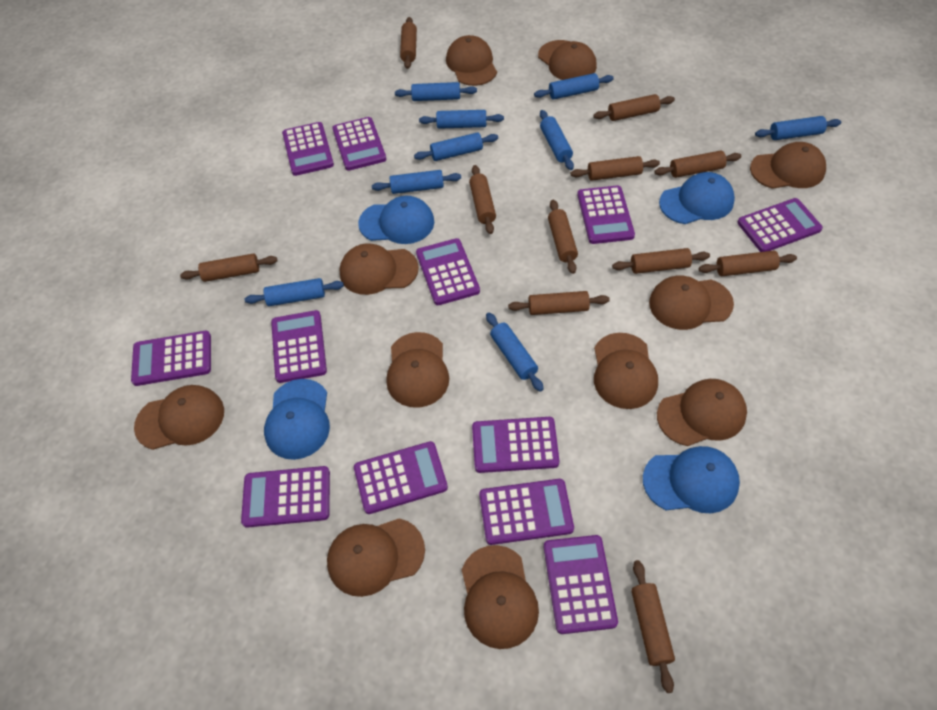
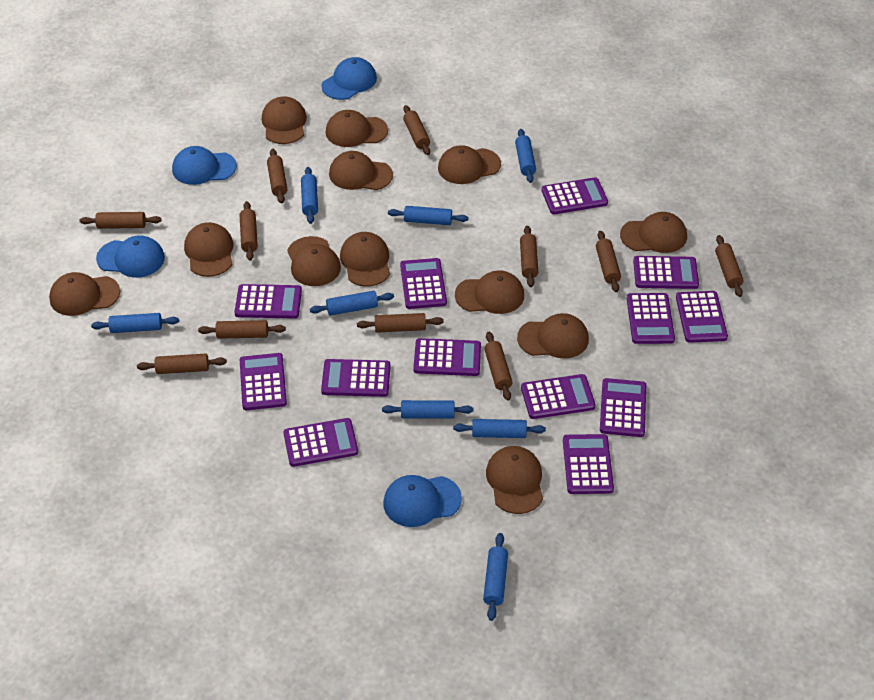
blue rolling pin: 9 -> 8
brown cap: 11 -> 12
purple calculator: 12 -> 13

